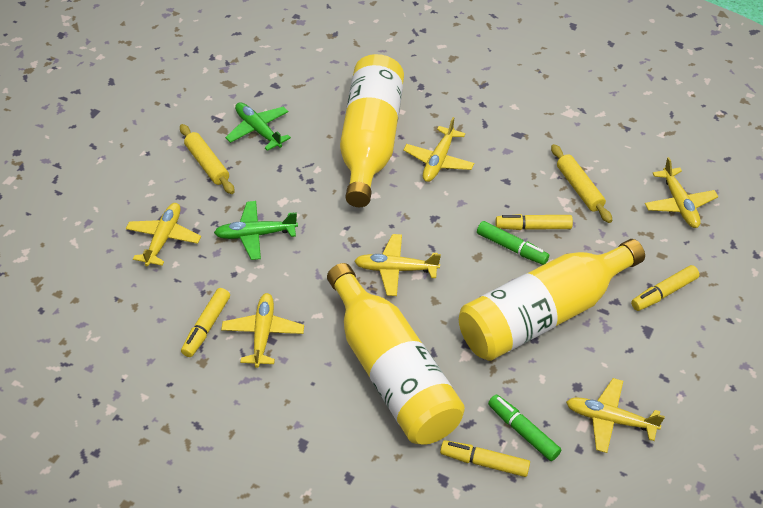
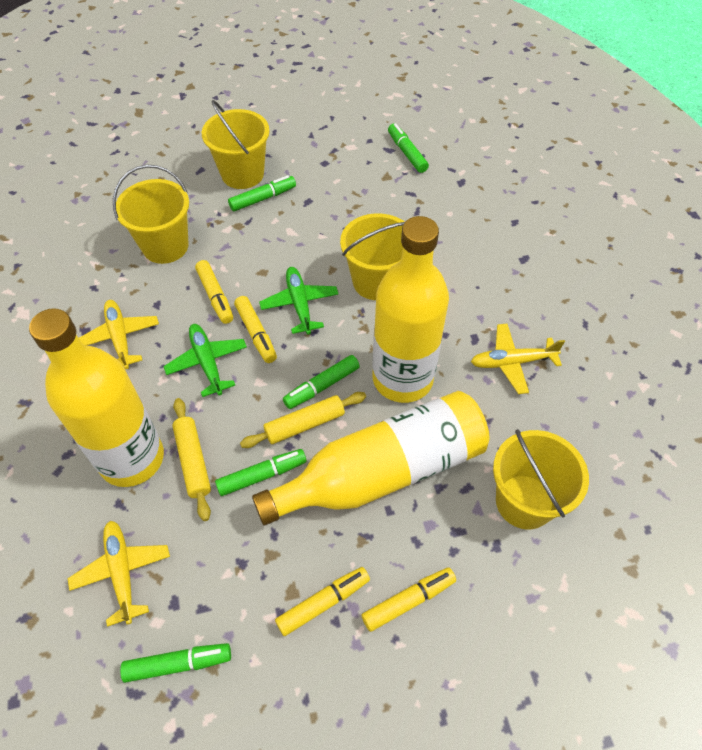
green marker: 2 -> 5
yellow bucket: 0 -> 4
yellow plane: 6 -> 3

